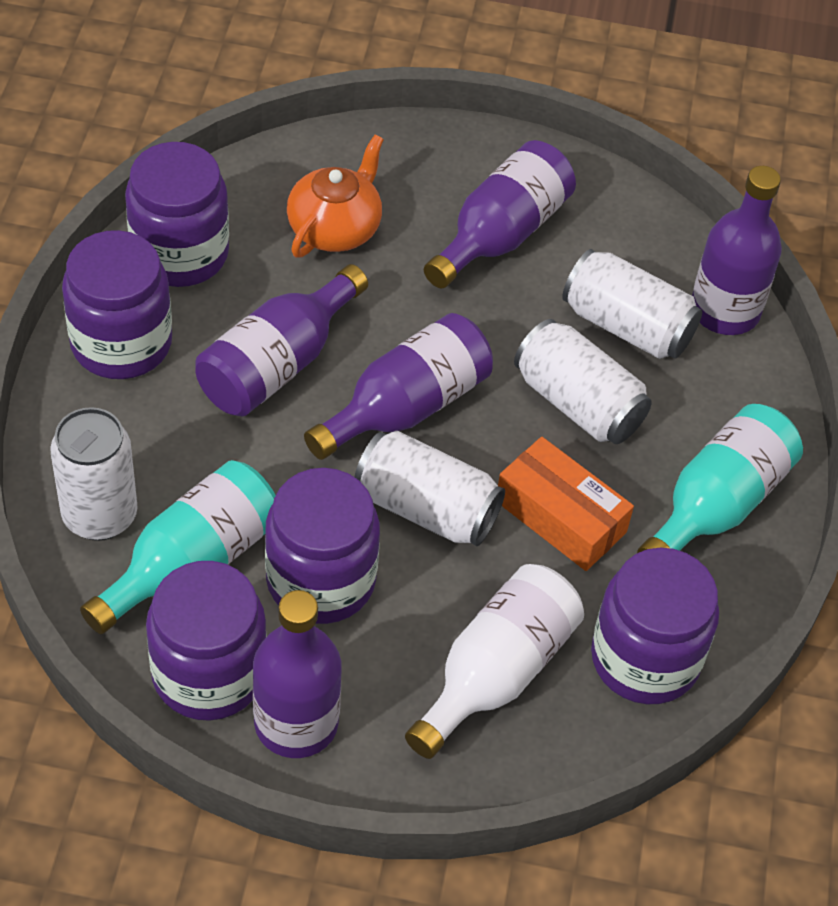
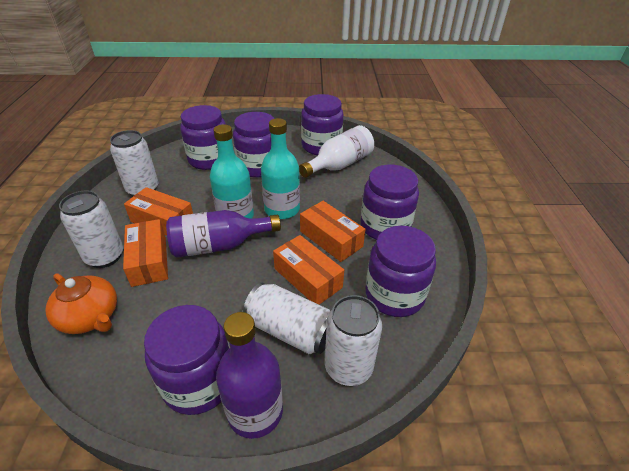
orange box: 1 -> 4
purple bottle: 5 -> 2
purple jar: 5 -> 6

